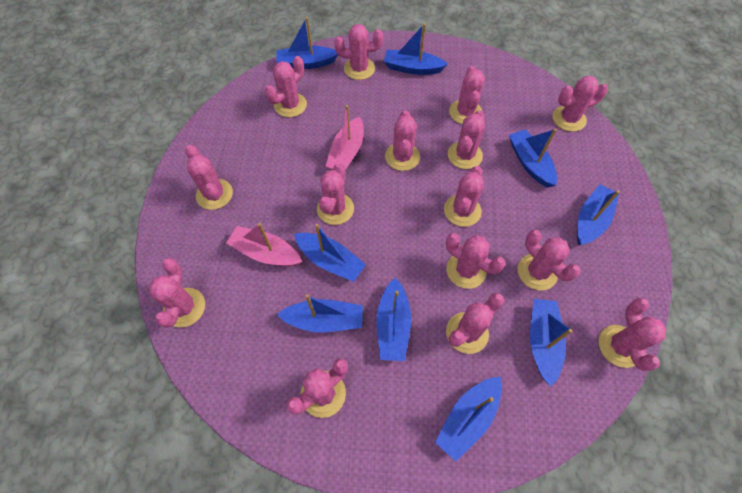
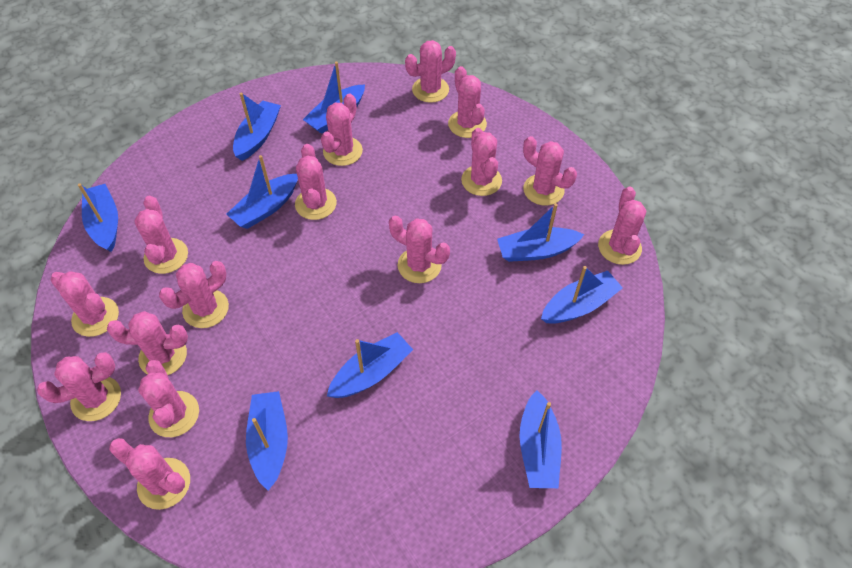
pink boat: 2 -> 0

